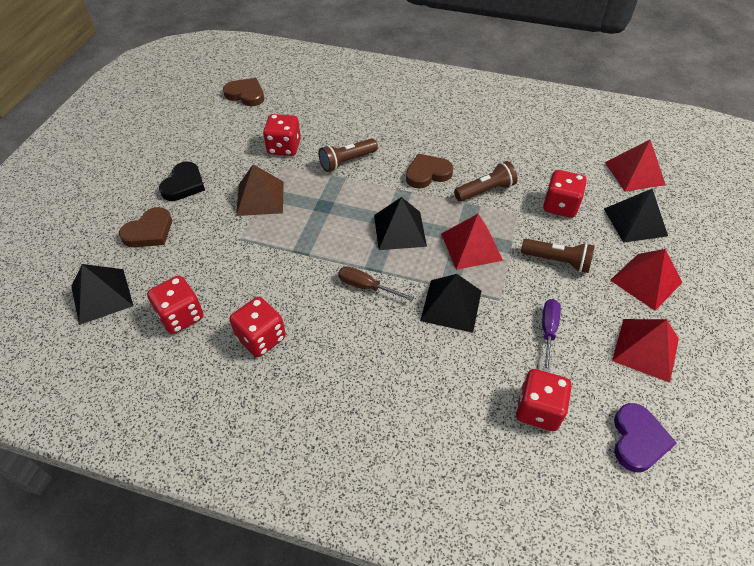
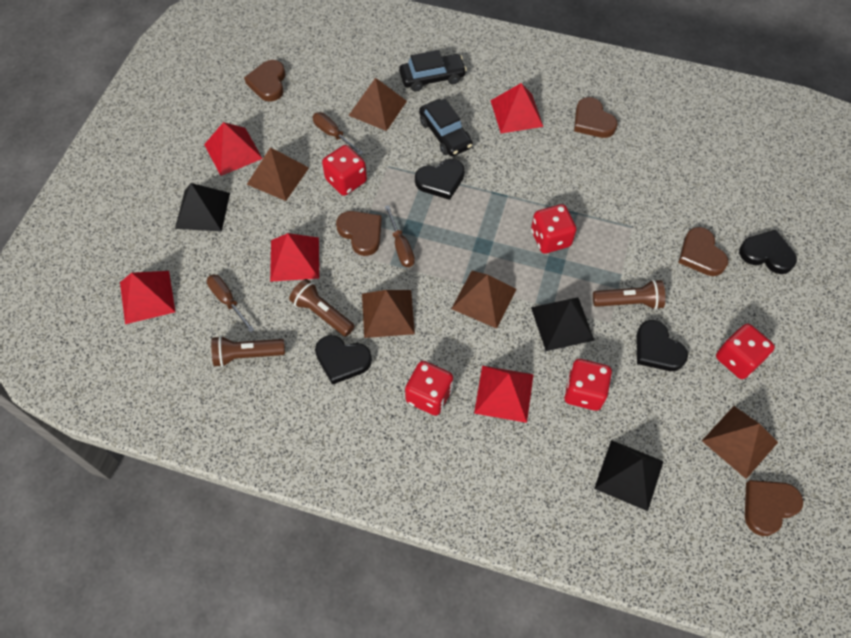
black car: 0 -> 2
black heart: 1 -> 4
black pyramid: 4 -> 3
brown heart: 3 -> 5
brown pyramid: 1 -> 5
brown screwdriver: 1 -> 3
purple heart: 1 -> 0
purple screwdriver: 1 -> 0
red pyramid: 4 -> 5

